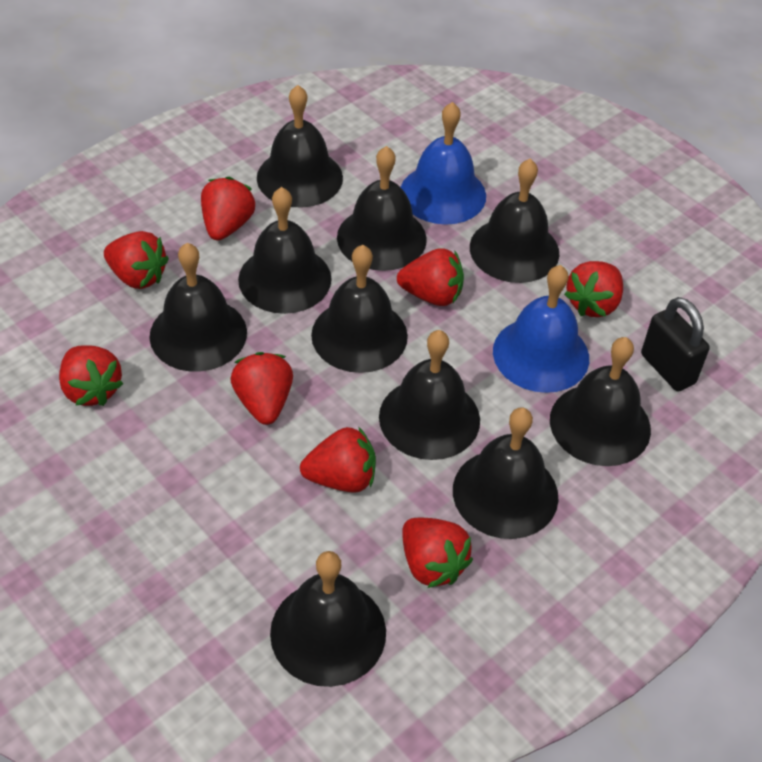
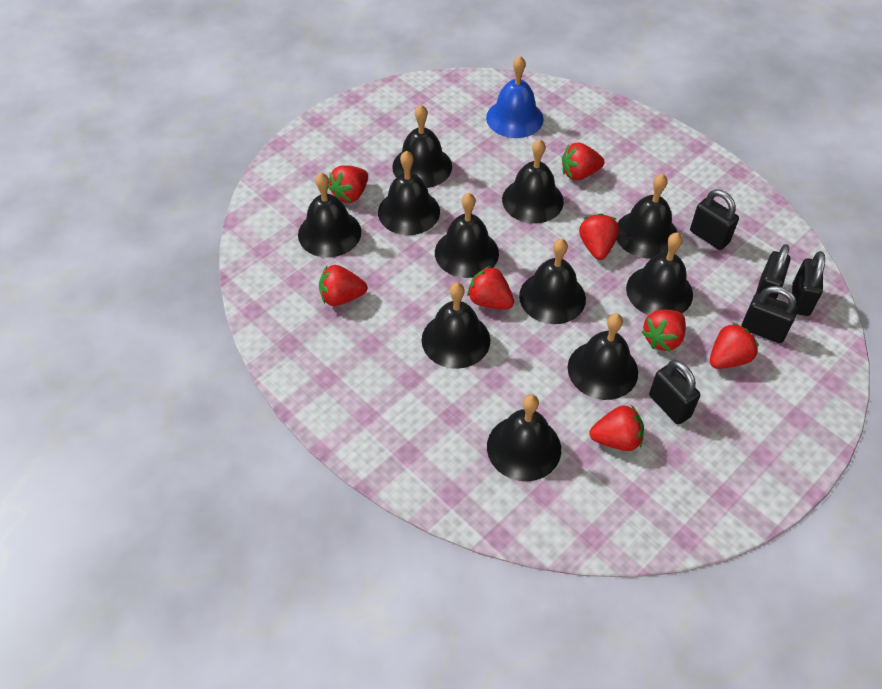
black bell: 10 -> 11
black padlock: 1 -> 5
blue bell: 2 -> 1

